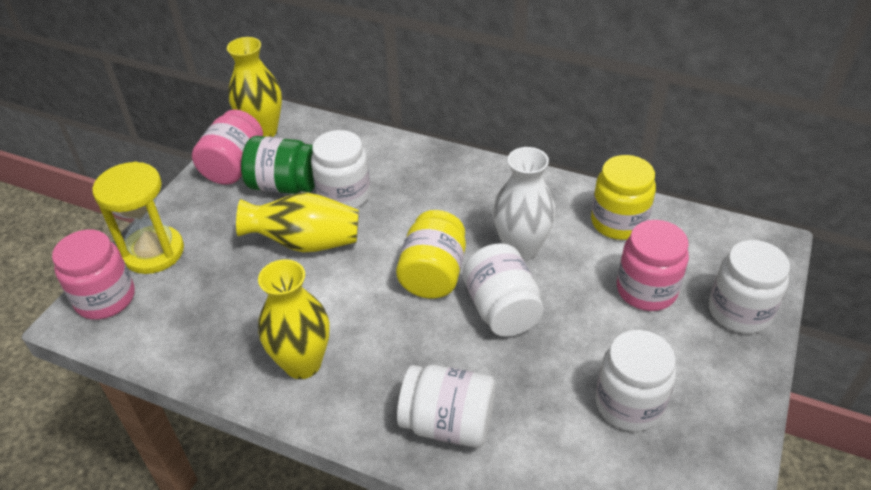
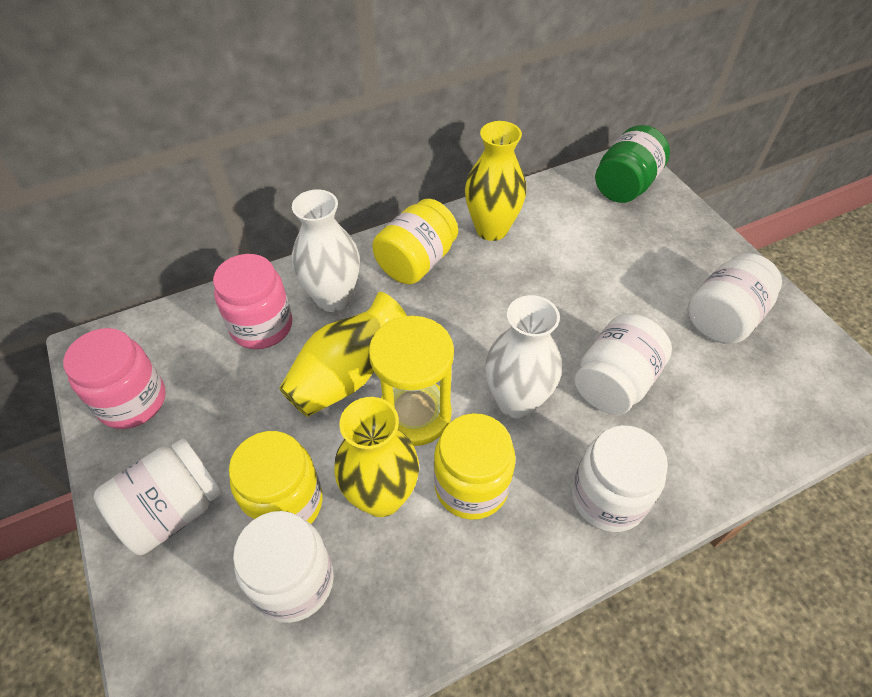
pink jar: 3 -> 2
white vase: 1 -> 2
yellow jar: 2 -> 3

